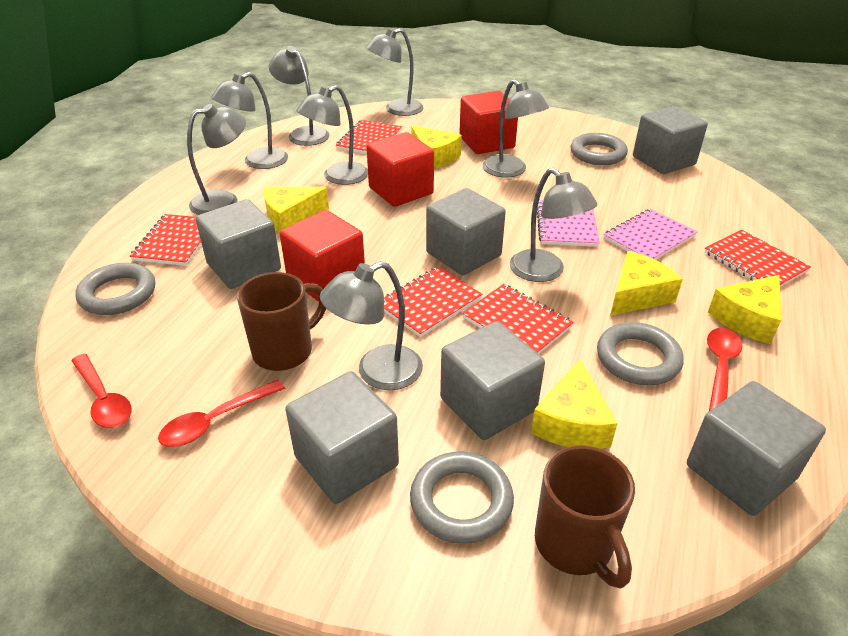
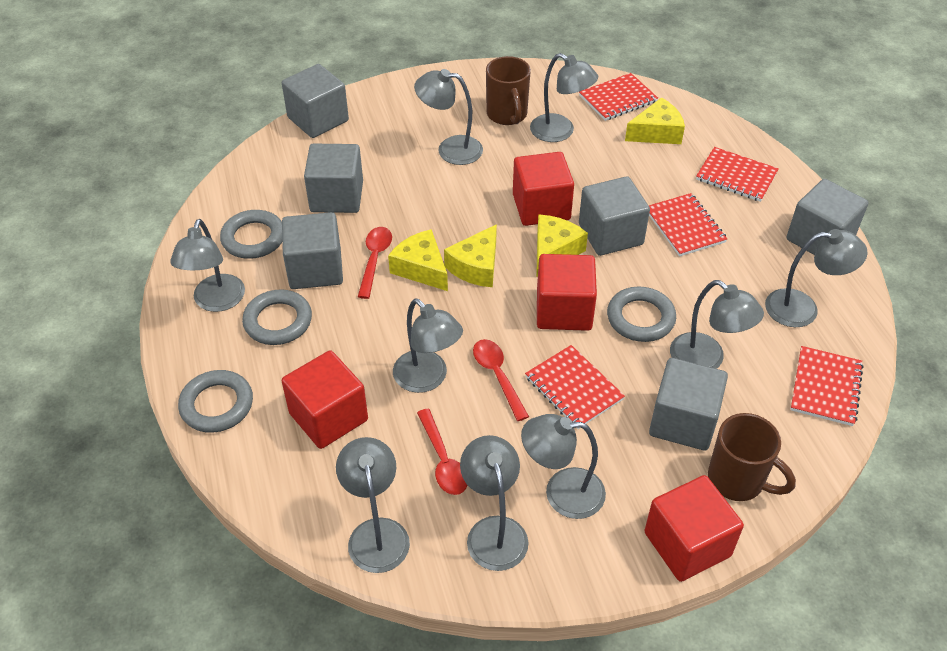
grey lamp: 8 -> 9
pink notebook: 2 -> 0
red cube: 3 -> 4
yellow cheese: 5 -> 4

